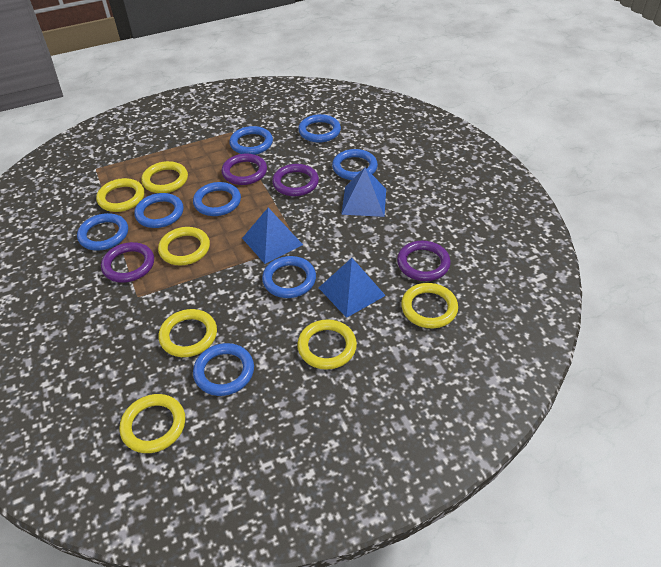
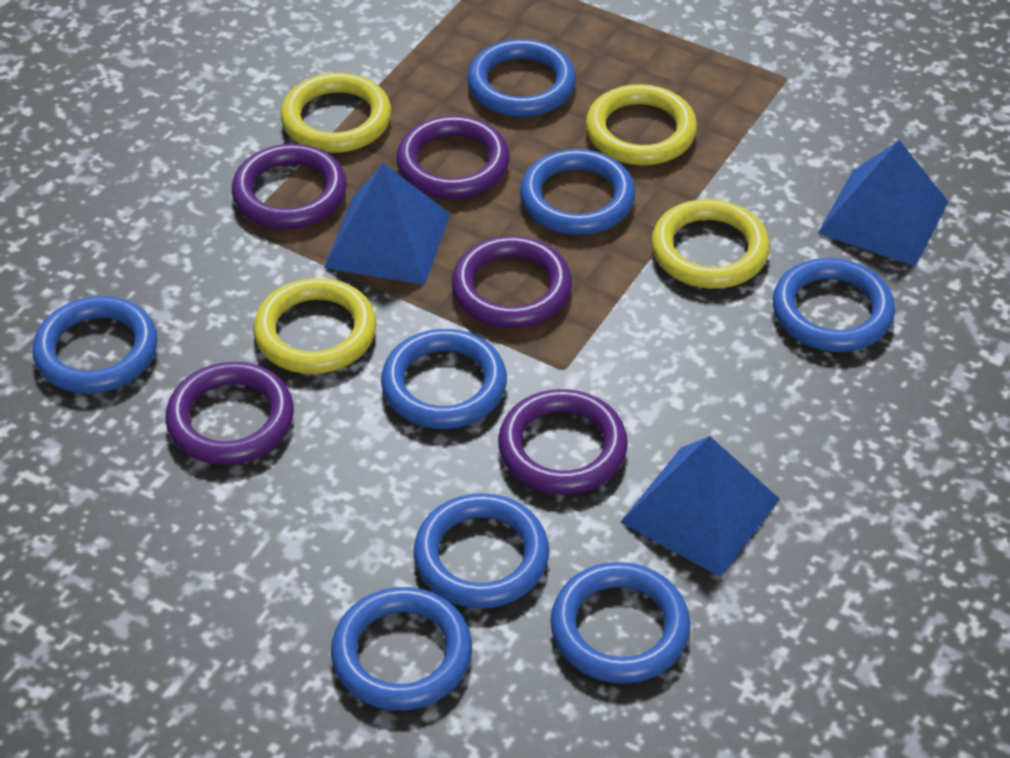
purple ring: 4 -> 5
yellow ring: 7 -> 4

